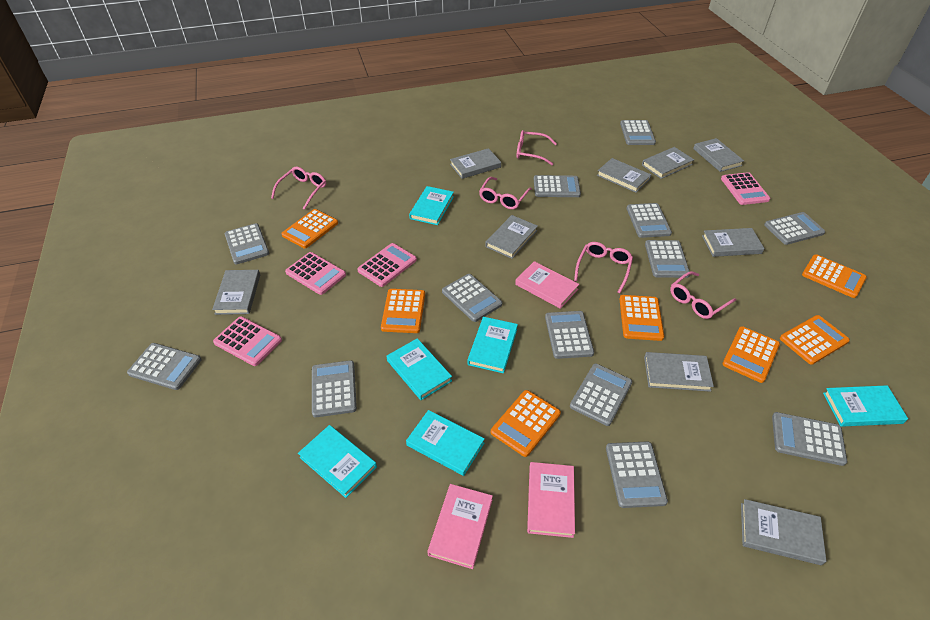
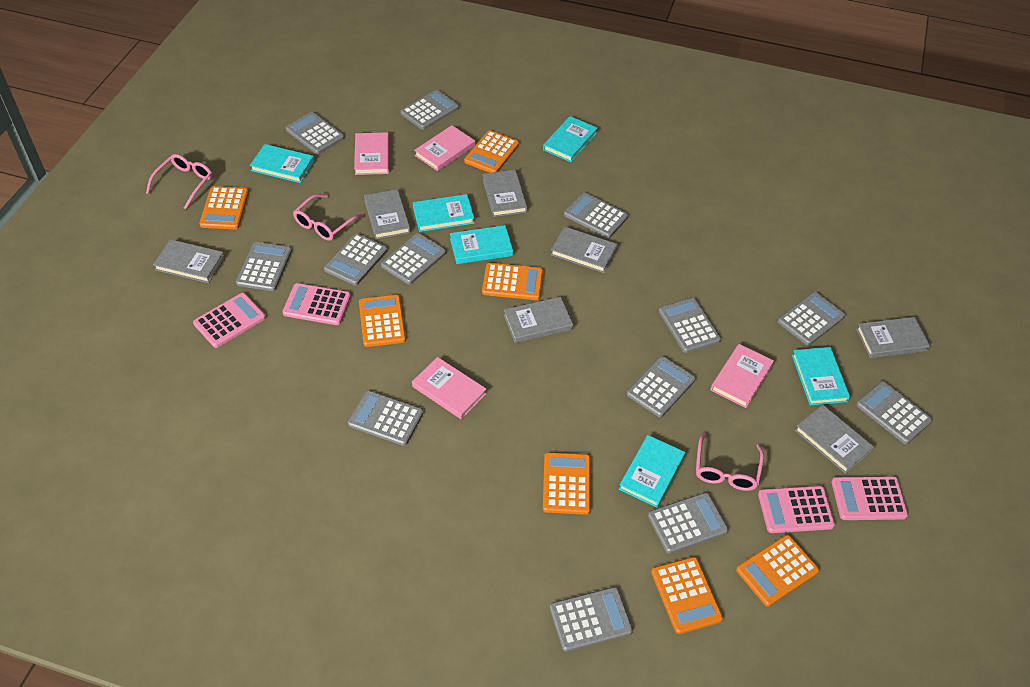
grey book: 9 -> 7
pink book: 3 -> 4
pink glasses: 5 -> 3

